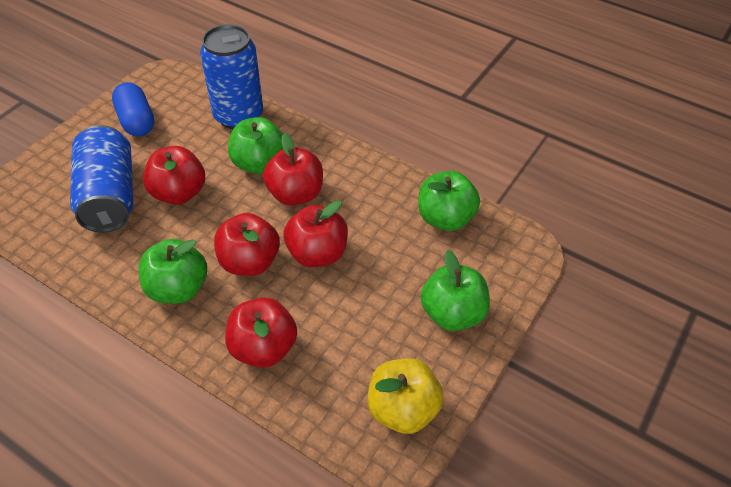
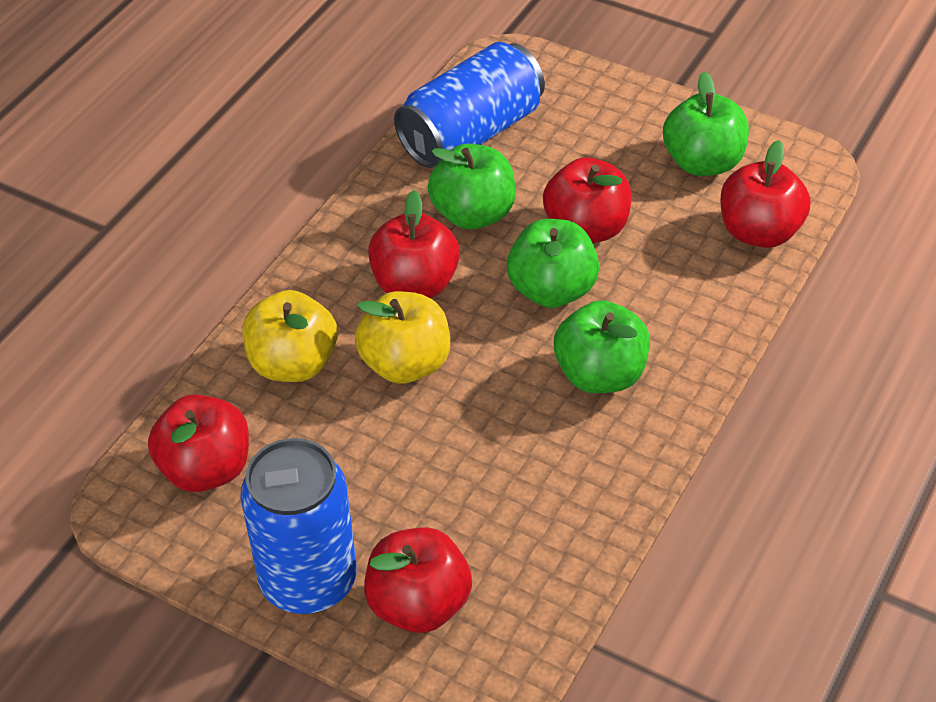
blue capsule: 1 -> 0
yellow apple: 1 -> 2

